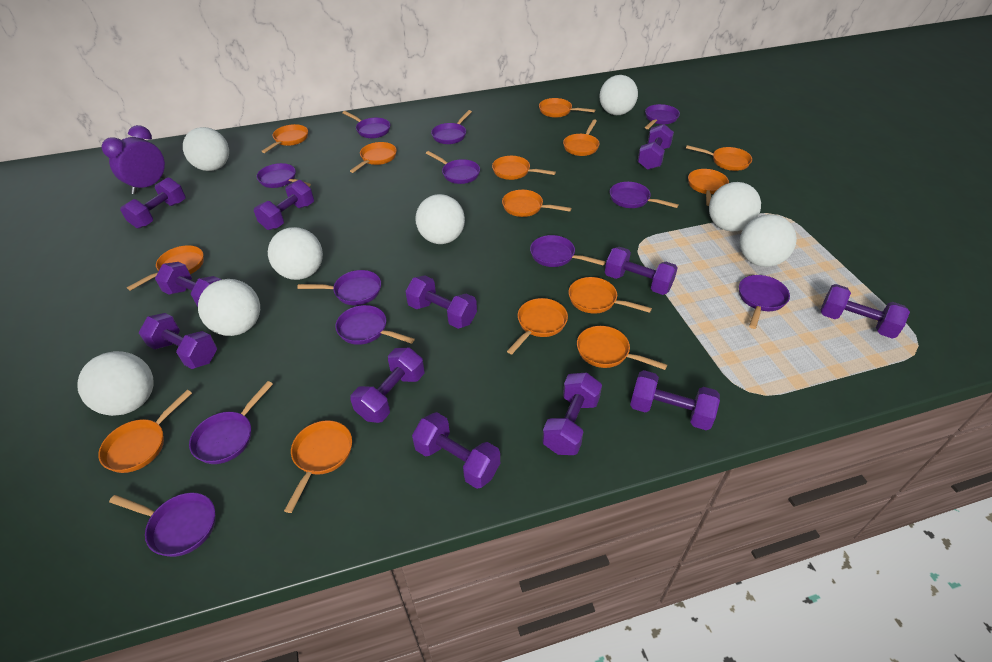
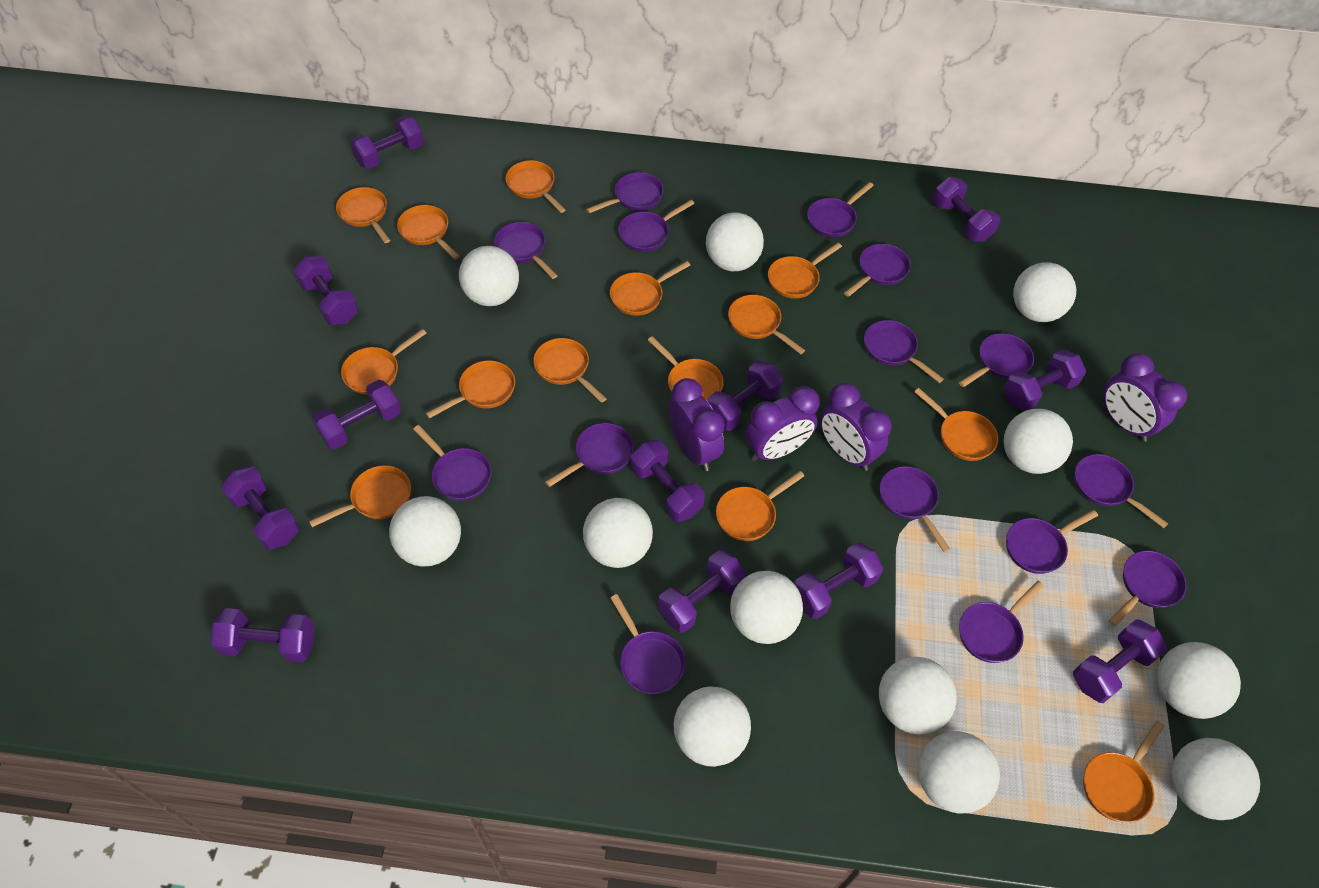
purple clock: 1 -> 4
purple pan: 12 -> 15
white ball: 8 -> 12

